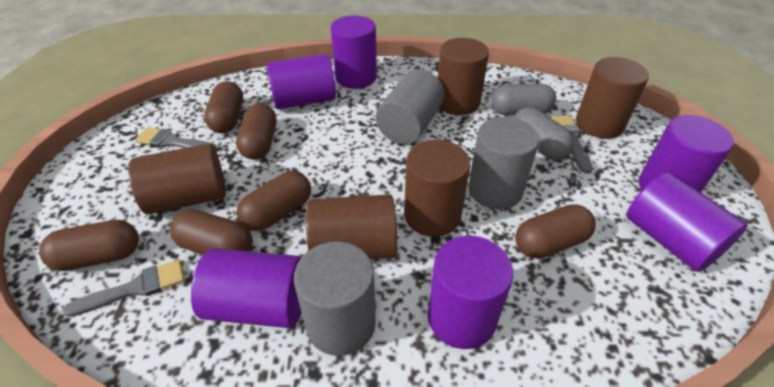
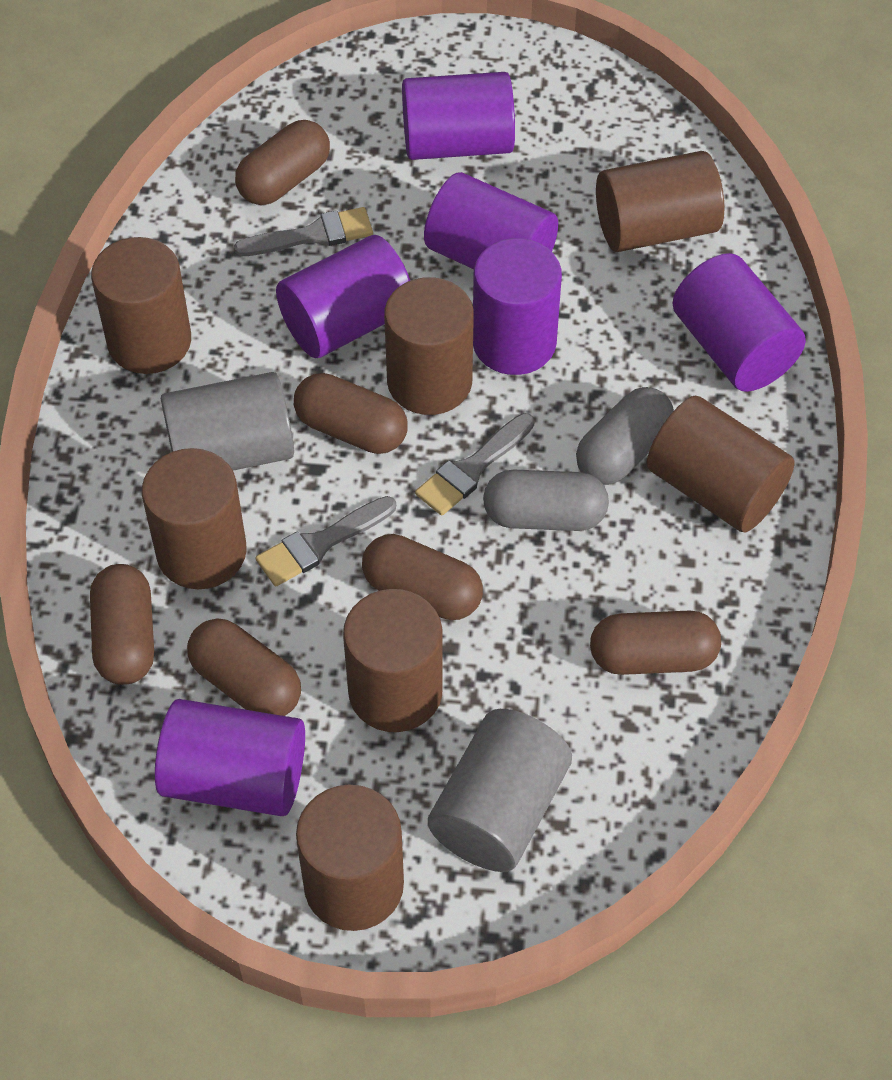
brown cylinder: 5 -> 7
grey cylinder: 3 -> 2

